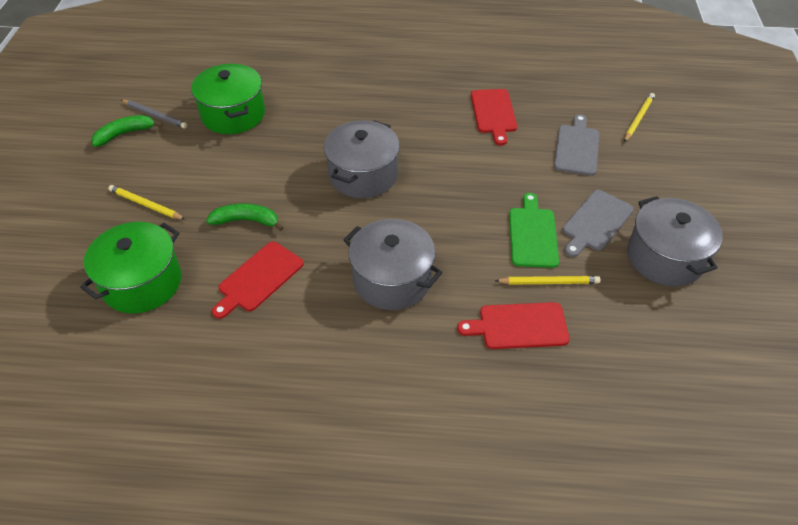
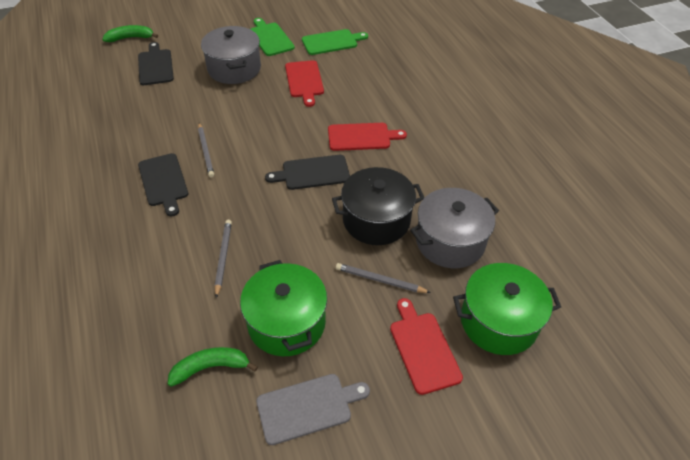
black cutting board: 0 -> 3
black pot: 0 -> 1
green cutting board: 1 -> 2
grey cutting board: 2 -> 1
grey pencil: 1 -> 3
grey pot: 3 -> 2
yellow pencil: 3 -> 0

